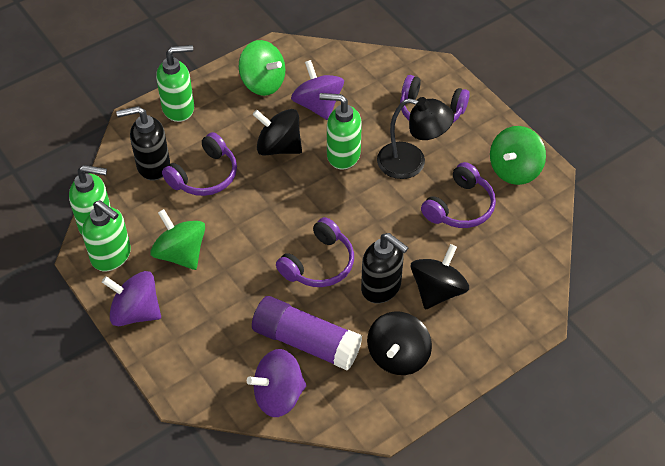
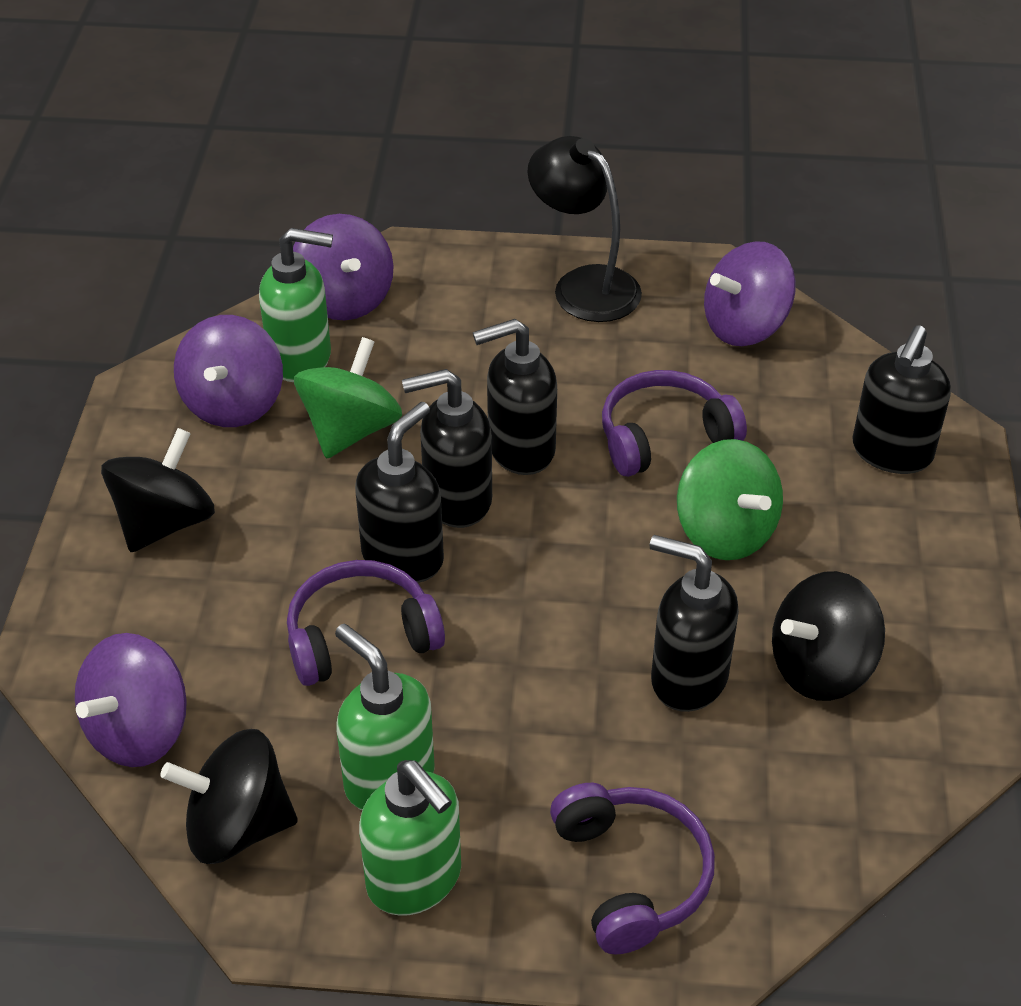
black soap dispenser: 2 -> 5
green soap dispenser: 4 -> 3
green spinning top: 3 -> 2
purple glue stick: 1 -> 0
purple headphones: 4 -> 3
purple spinning top: 3 -> 4

